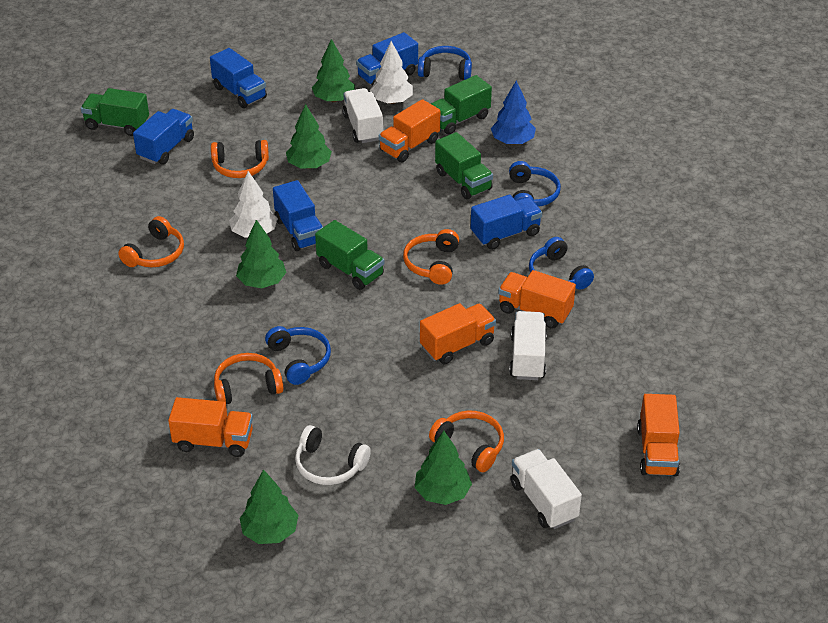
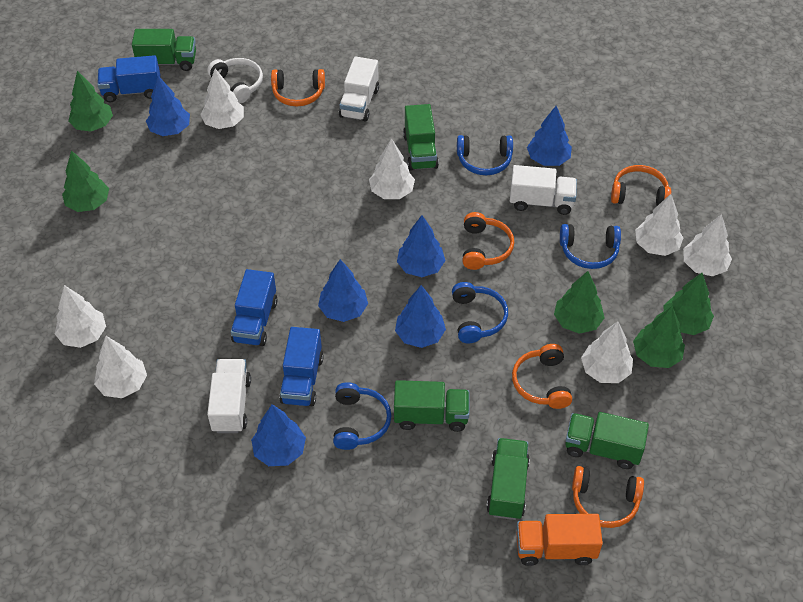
blue tree: 1 -> 6
blue truck: 5 -> 3
green truck: 4 -> 5
orange truck: 5 -> 1
white tree: 2 -> 7

